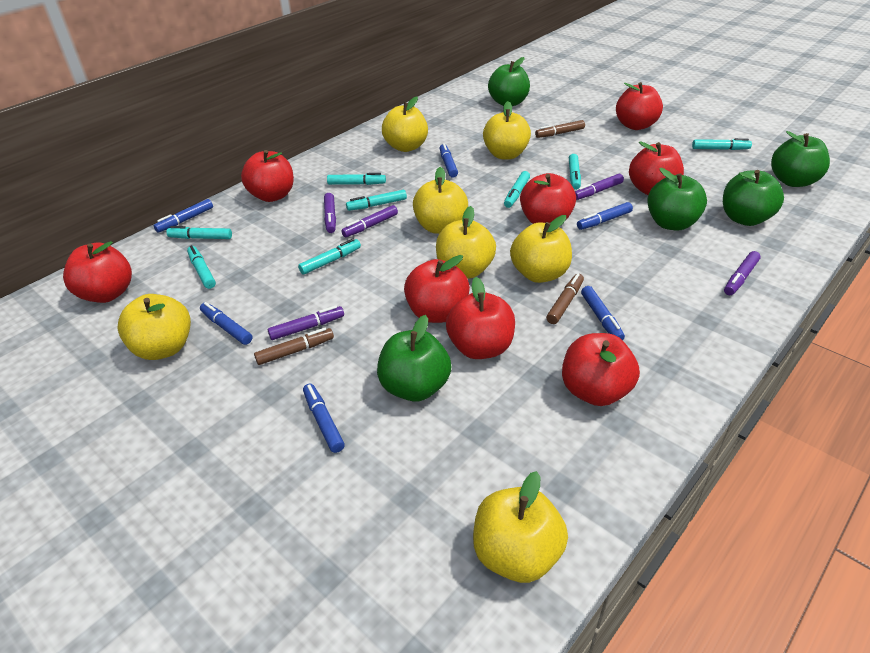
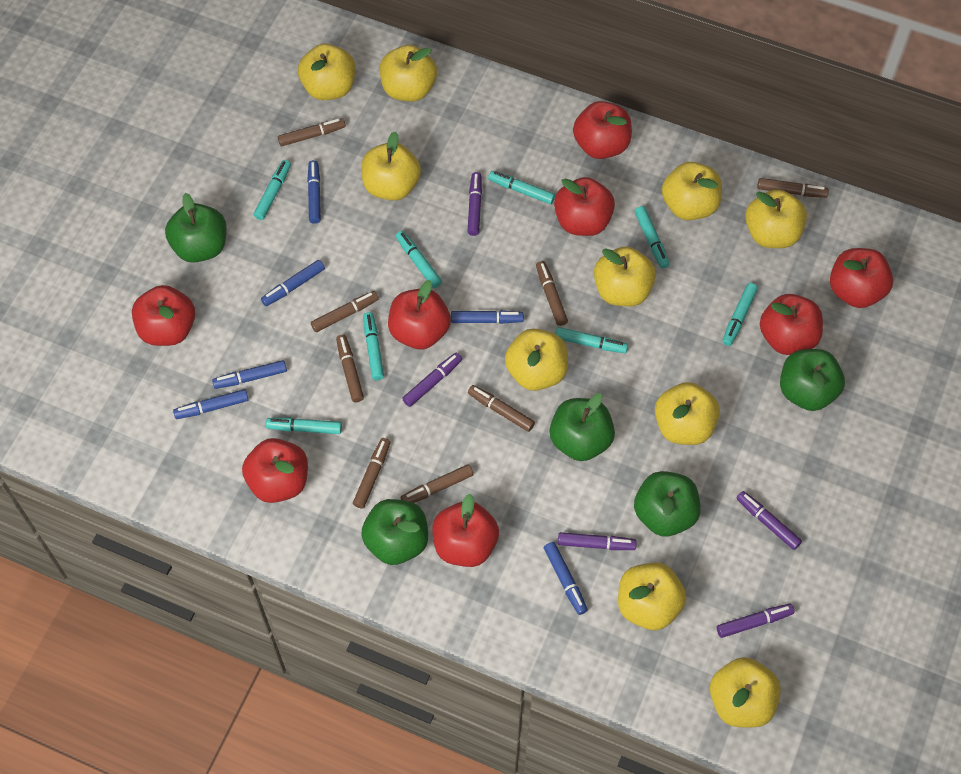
brown marker: 3 -> 8
yellow apple: 7 -> 10

